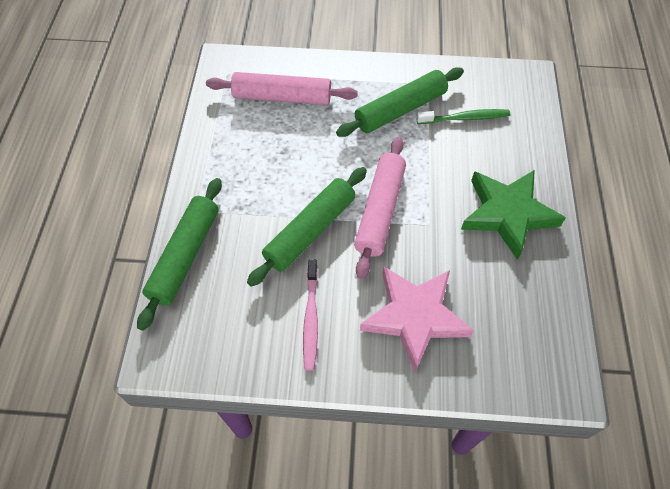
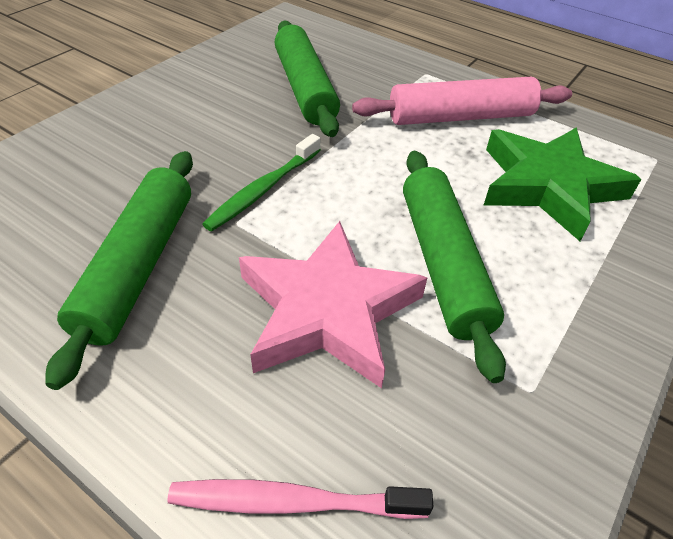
pink rolling pin: 2 -> 1

